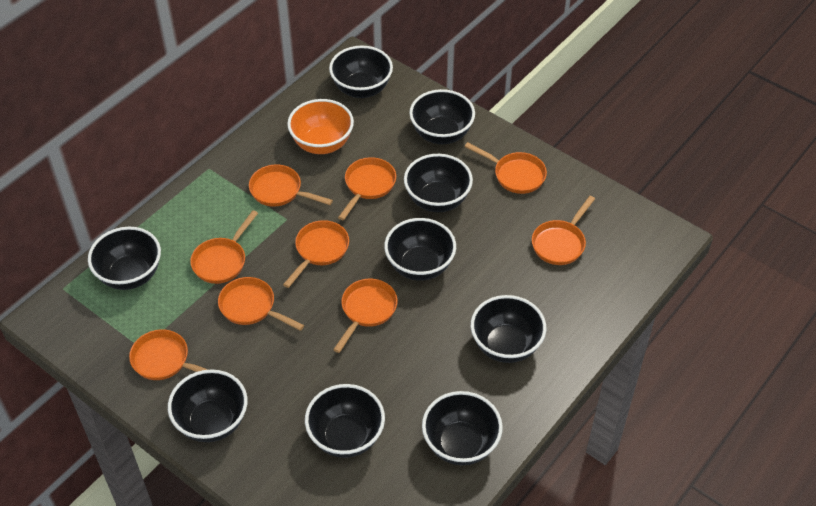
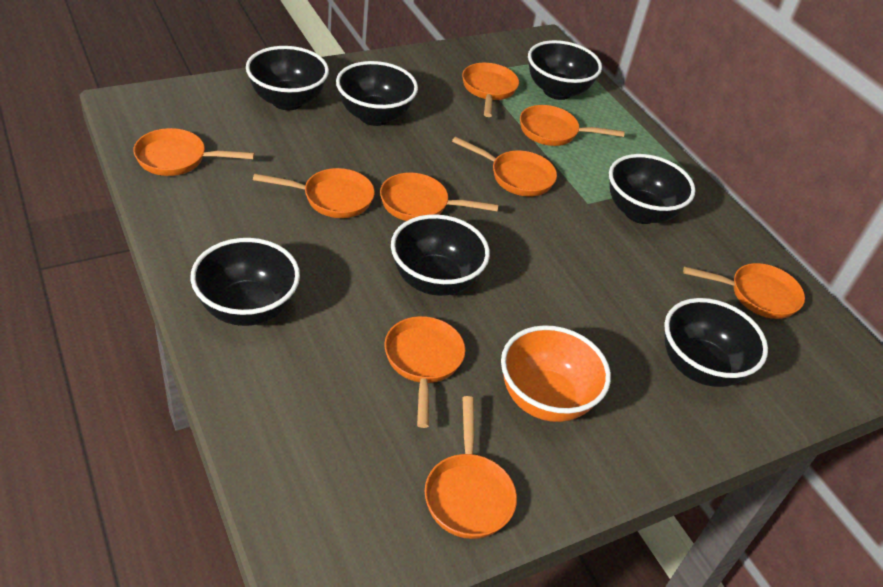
black bowl: 9 -> 7

